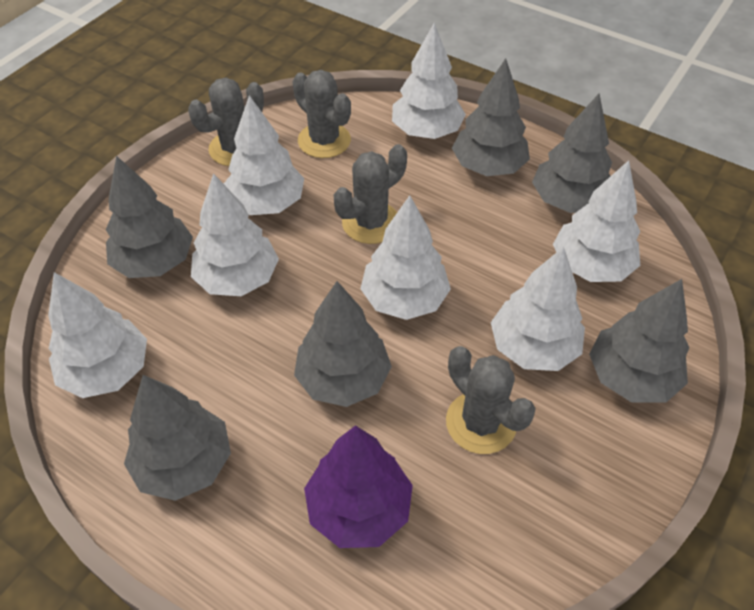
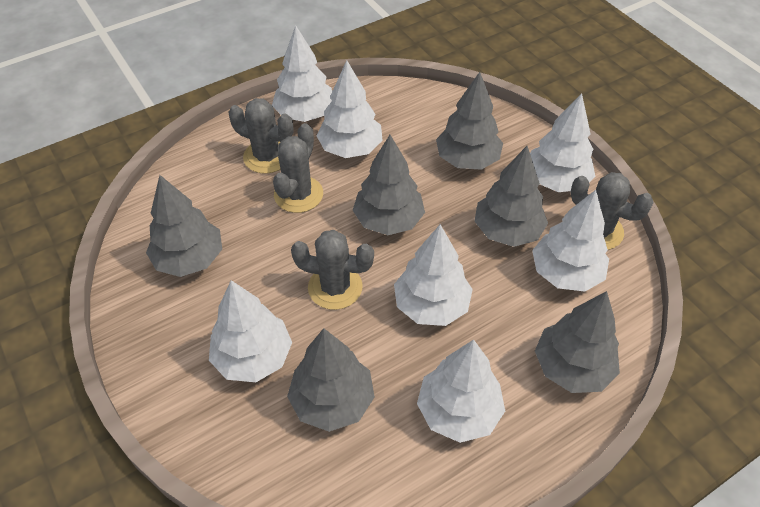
purple tree: 1 -> 0

